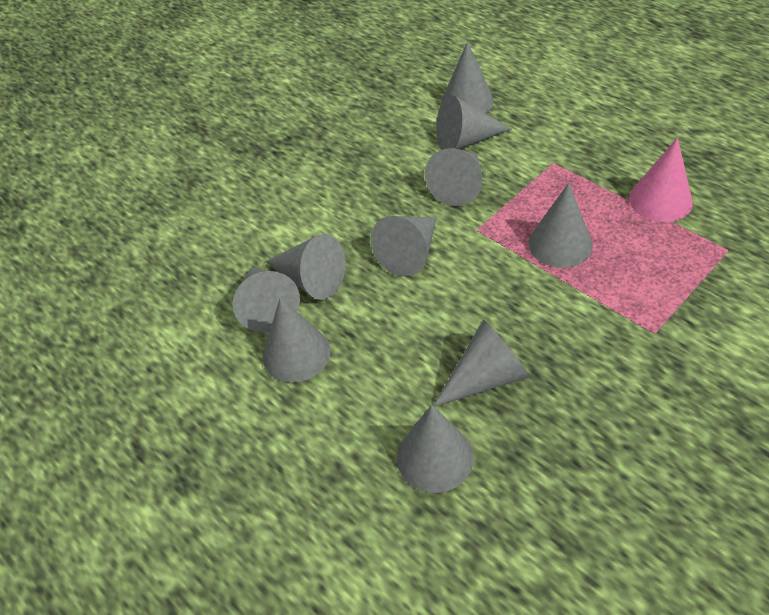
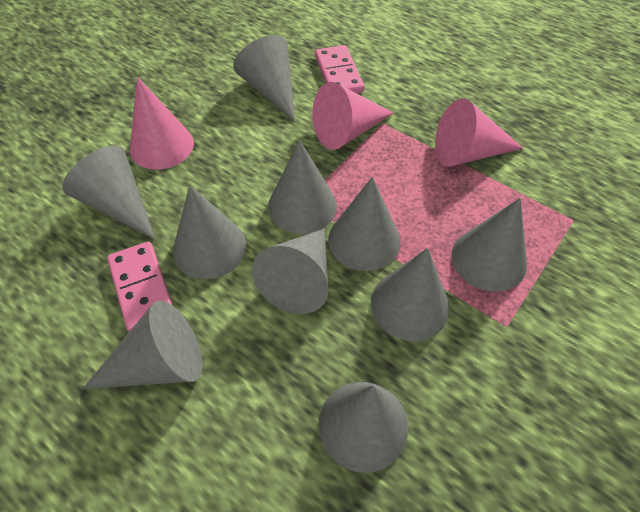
pink cone: 1 -> 3
pink domino: 0 -> 2

